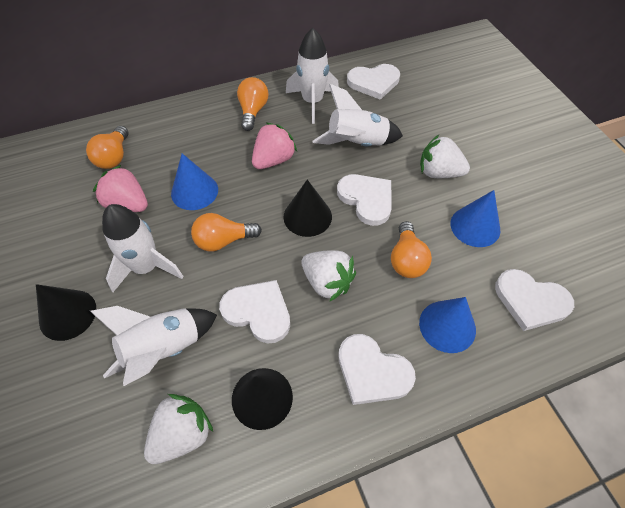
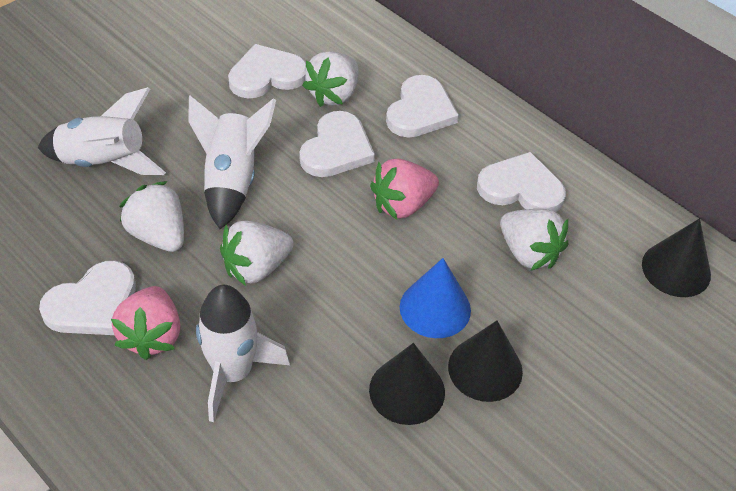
blue cone: 3 -> 1
orange light bulb: 4 -> 0
white rocket: 4 -> 3
white strawberry: 3 -> 4

